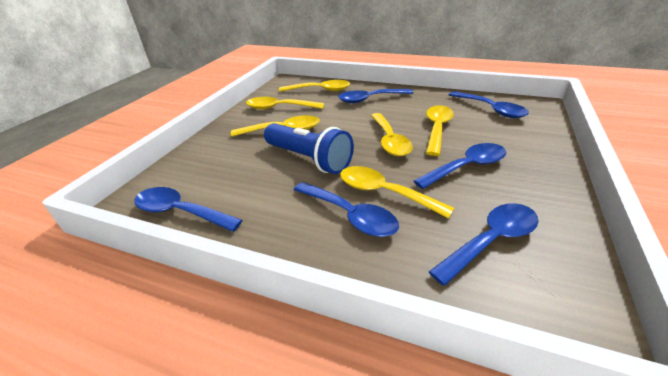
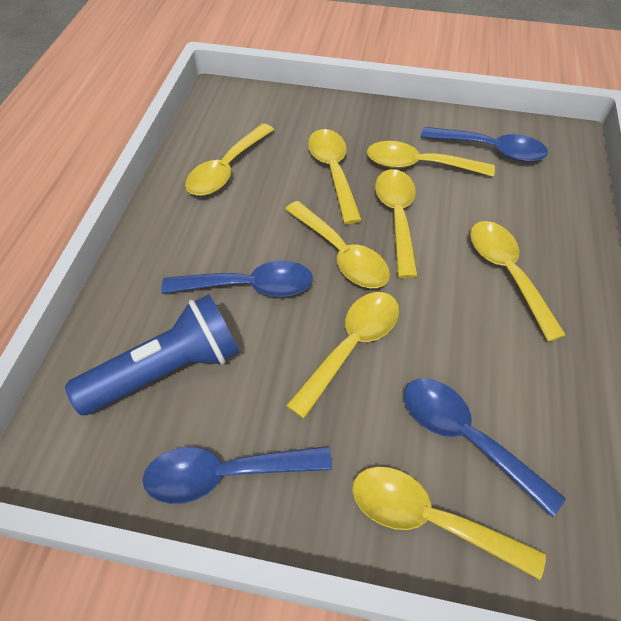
blue spoon: 6 -> 4
yellow spoon: 6 -> 8

